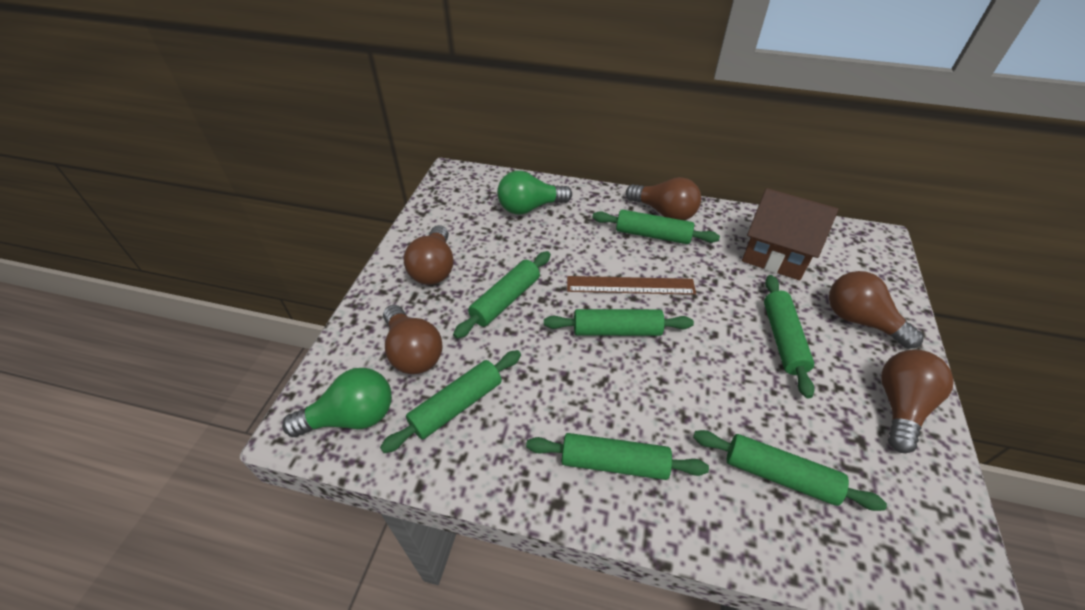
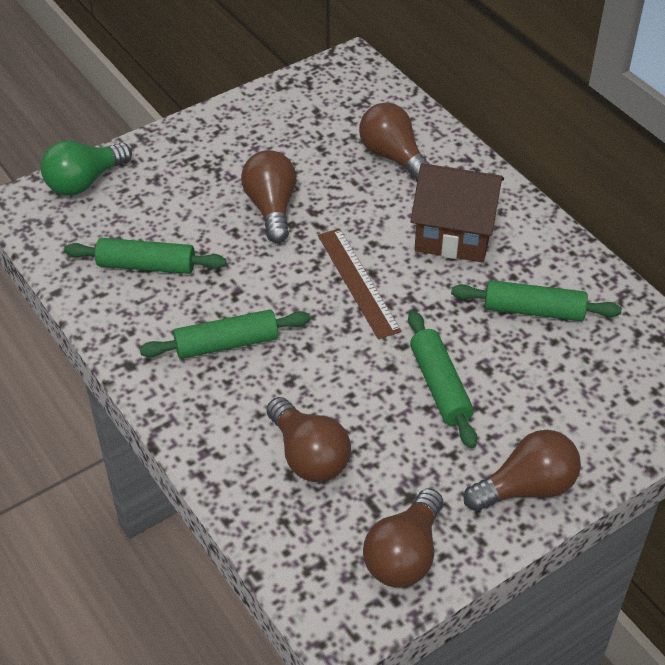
green light bulb: 2 -> 1
green rolling pin: 7 -> 4

